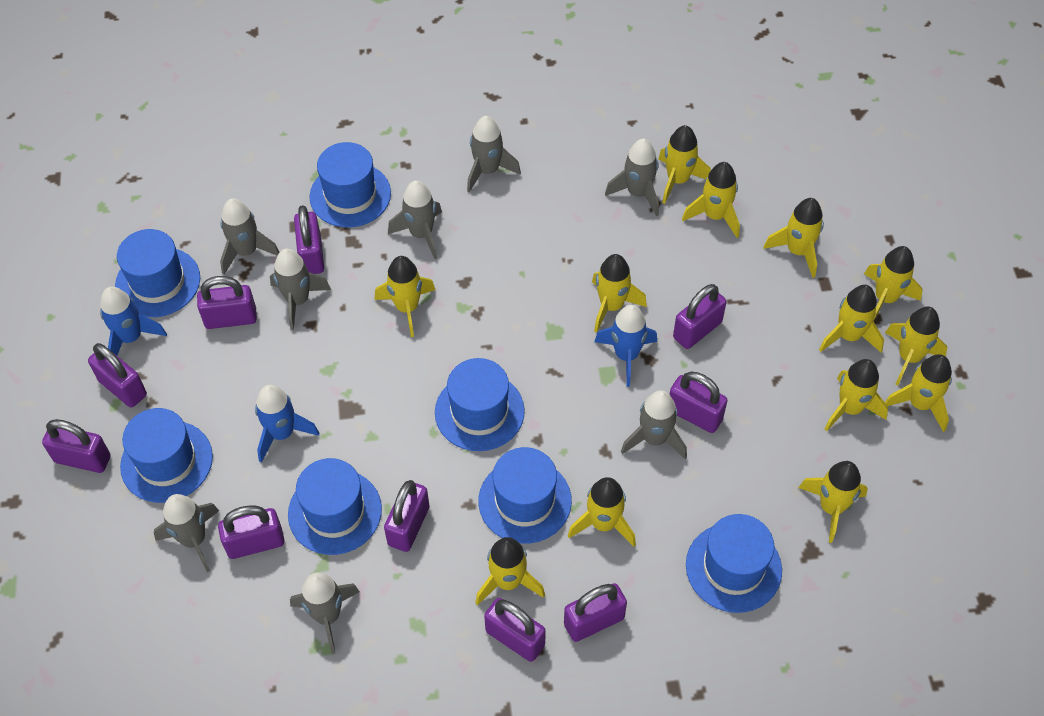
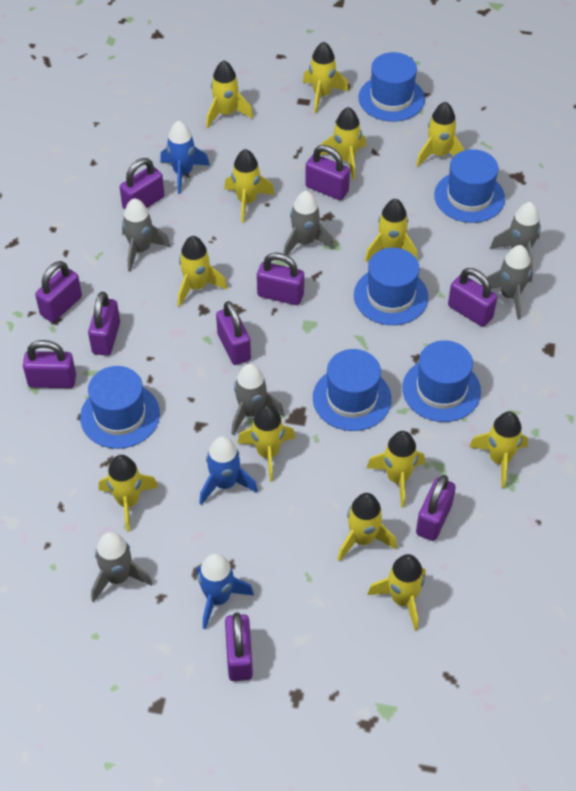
blue hat: 7 -> 6
grey rocket: 8 -> 6

